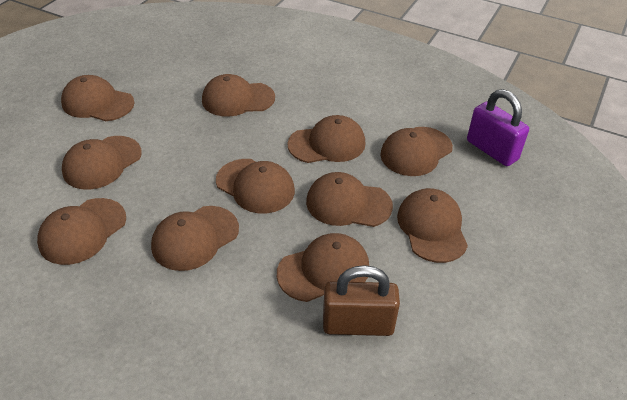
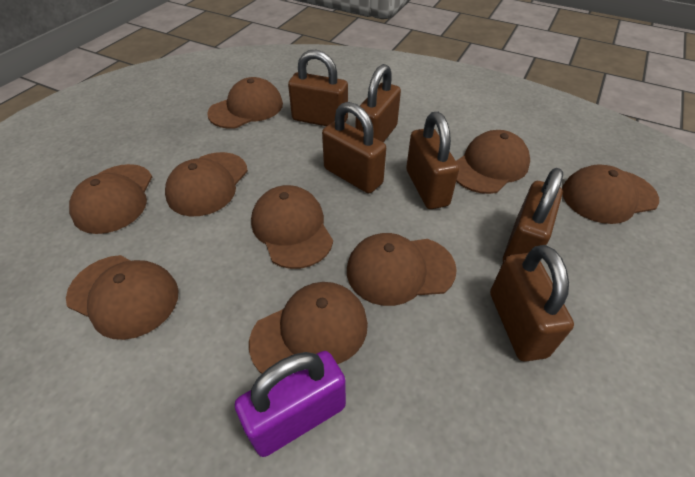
brown cap: 11 -> 9
brown padlock: 1 -> 6

